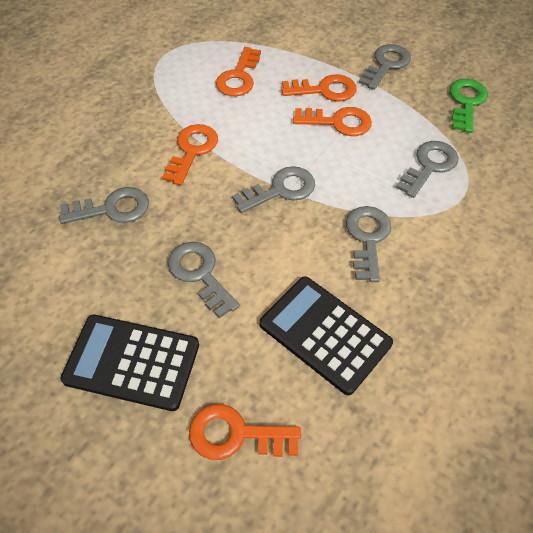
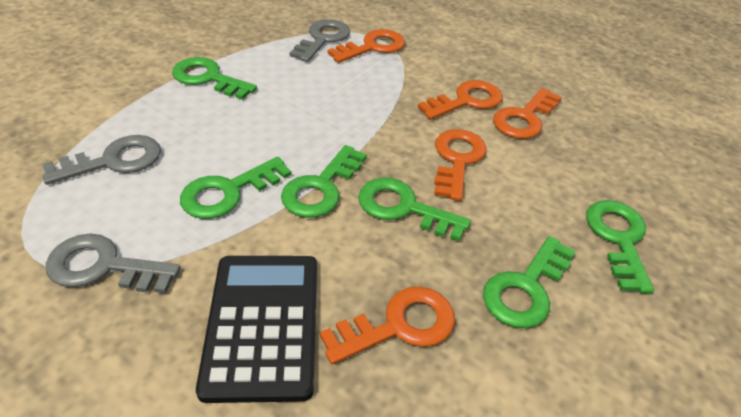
black calculator: 2 -> 1
green key: 1 -> 6
grey key: 6 -> 3

